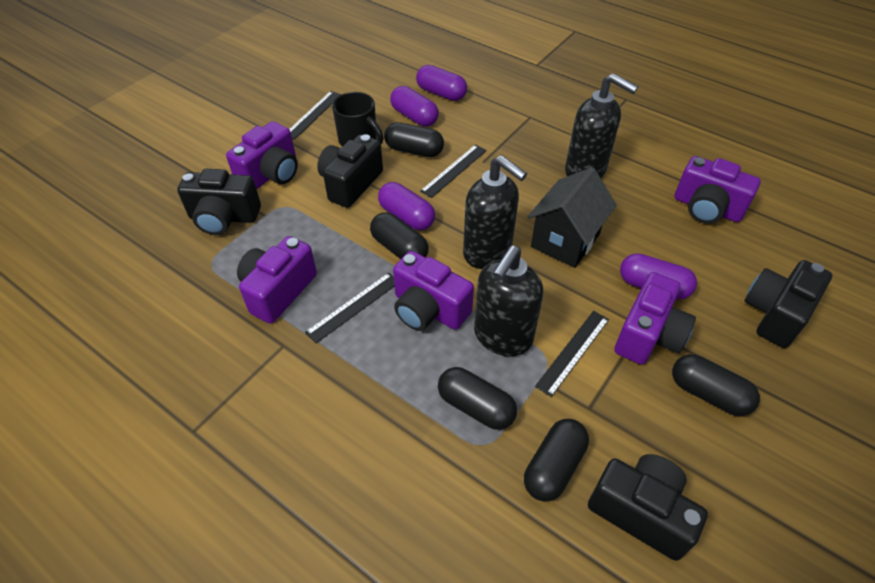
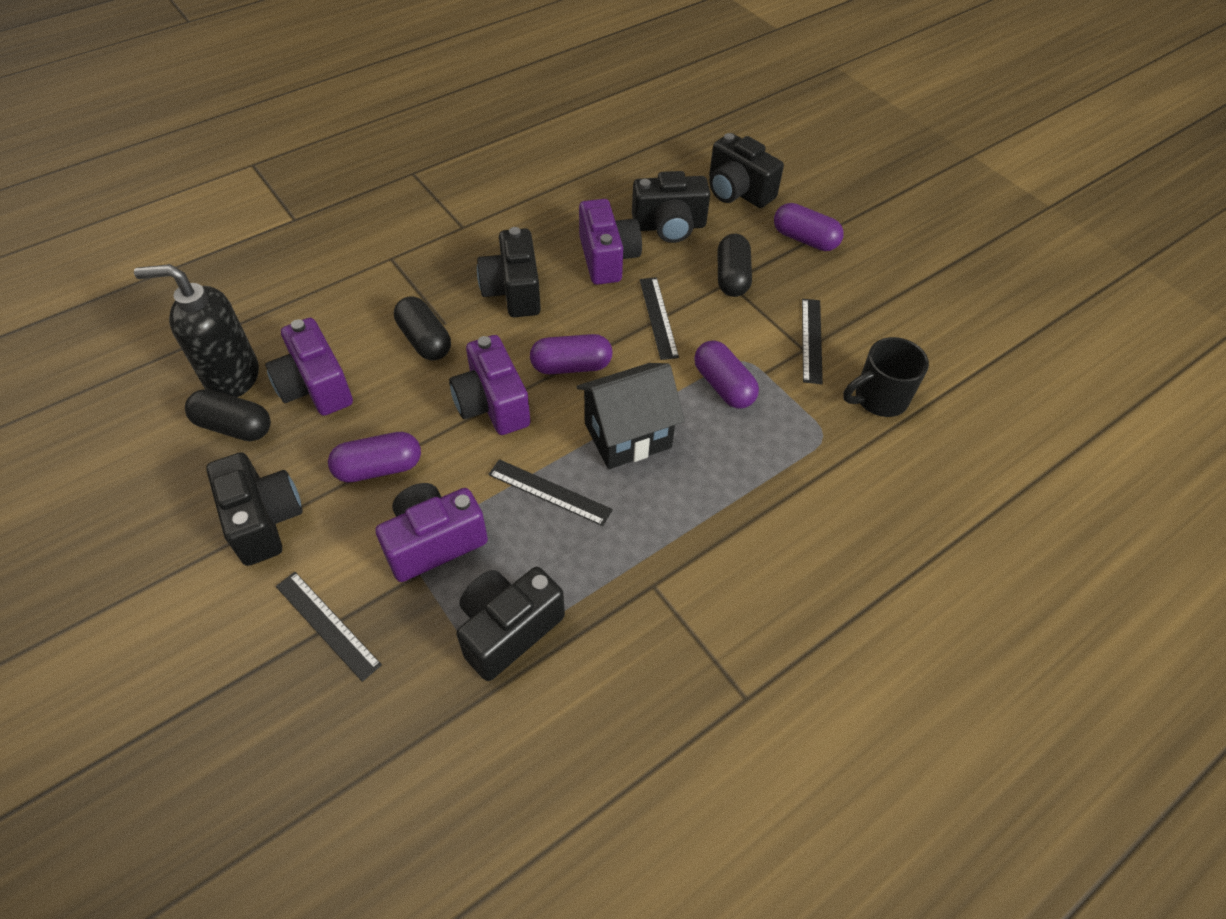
black camera: 4 -> 5
black capsule: 5 -> 3
black soap dispenser: 3 -> 1
purple camera: 5 -> 4

